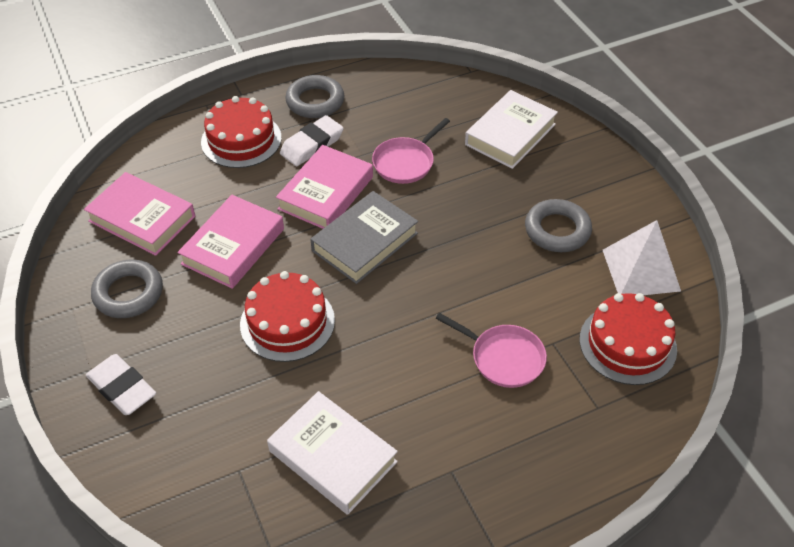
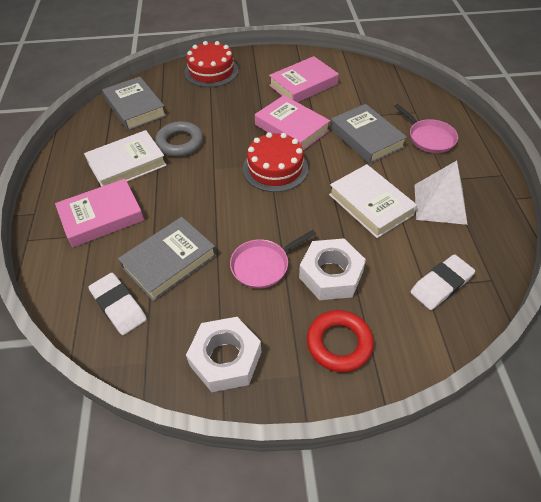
grey book: 1 -> 3
grey ring: 3 -> 1
red cake: 3 -> 2
red ring: 0 -> 1
white nut: 0 -> 2

